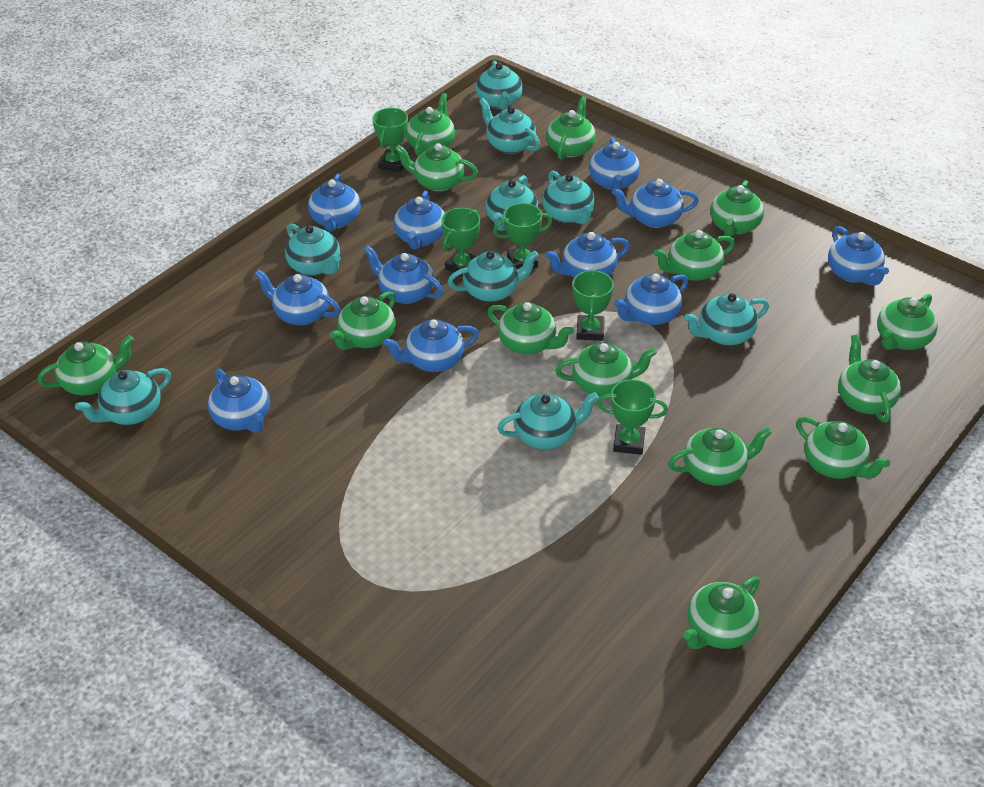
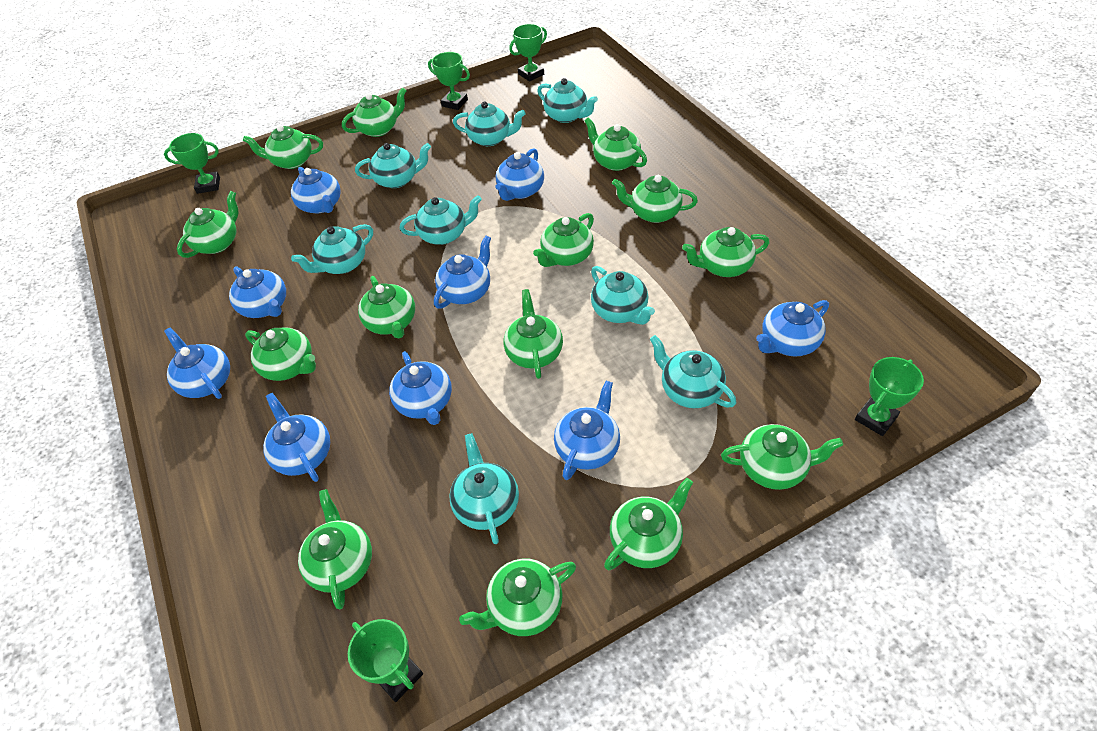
blue teapot: 11 -> 9
turquoise teapot: 9 -> 8

